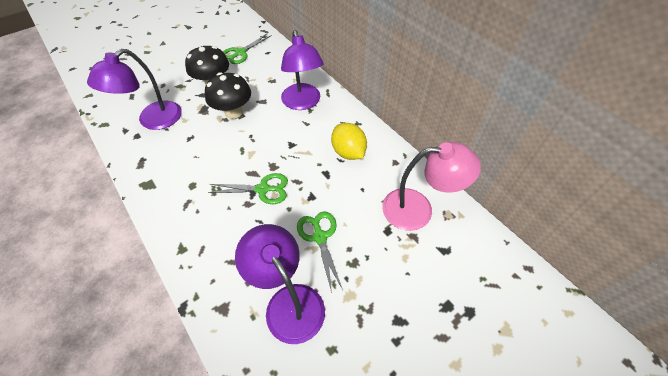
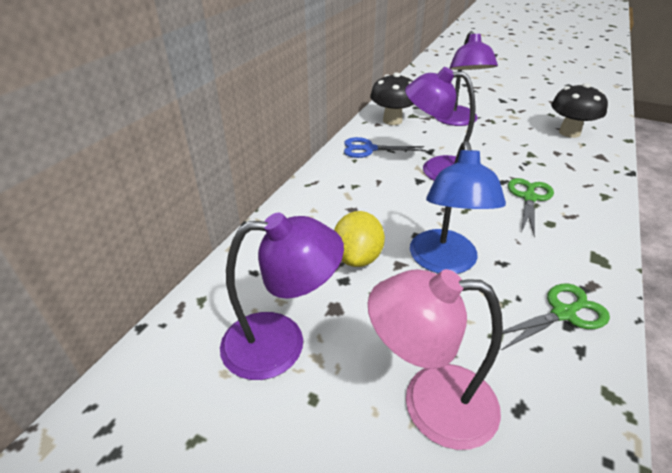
blue lamp: 0 -> 1
blue scissors: 0 -> 1
green scissors: 3 -> 2

